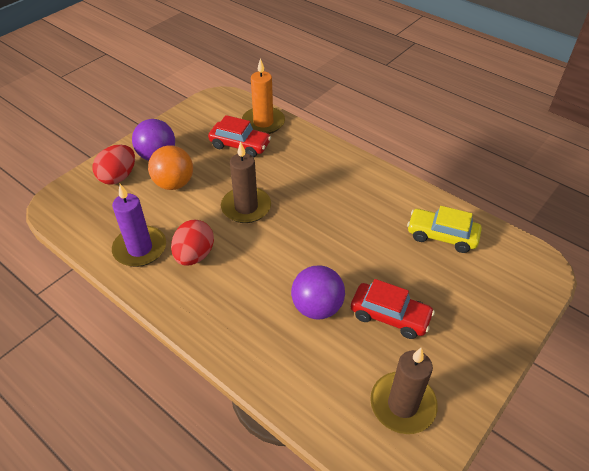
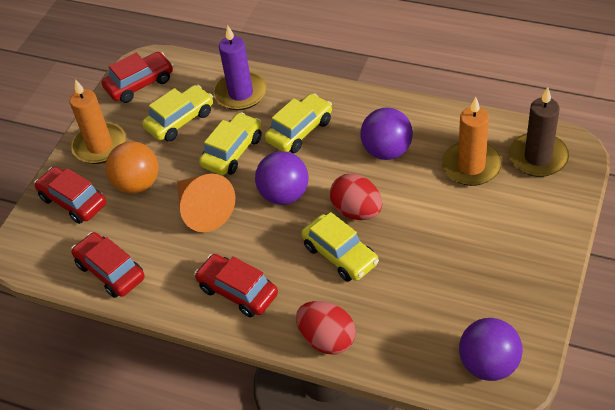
brown candle: 2 -> 1
orange candle: 1 -> 2
orange cone: 0 -> 1
purple ball: 2 -> 3
red car: 2 -> 4
yellow car: 1 -> 4

